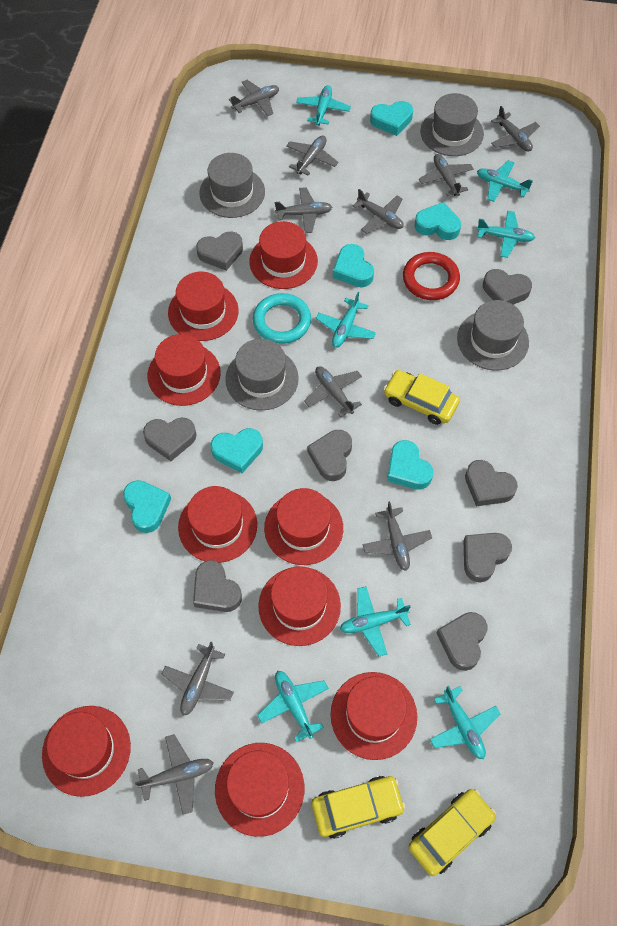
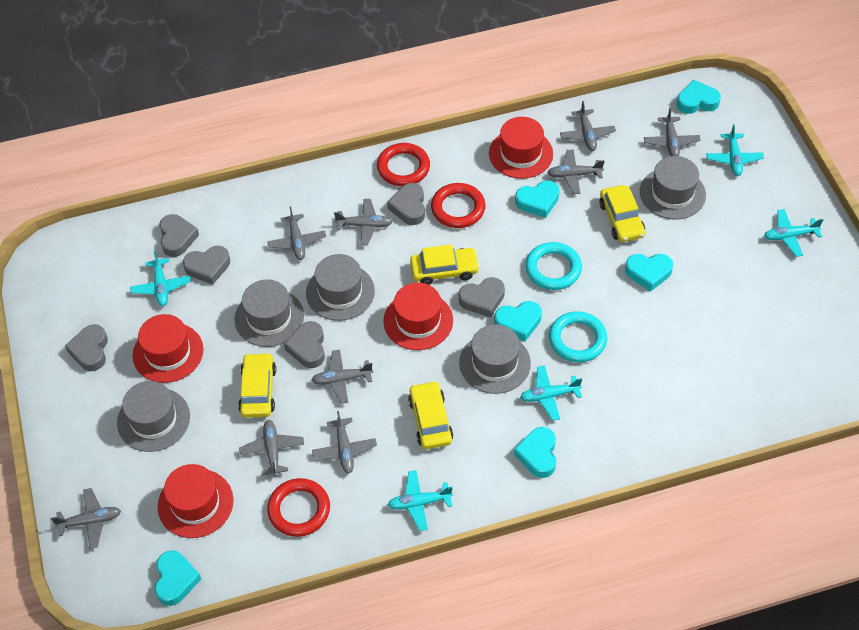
grey hat: 4 -> 5
grey heart: 8 -> 6
grey plane: 10 -> 9
red hat: 9 -> 4
red ring: 1 -> 3
turquoise plane: 7 -> 5
turquoise ring: 1 -> 2
yellow car: 3 -> 4

